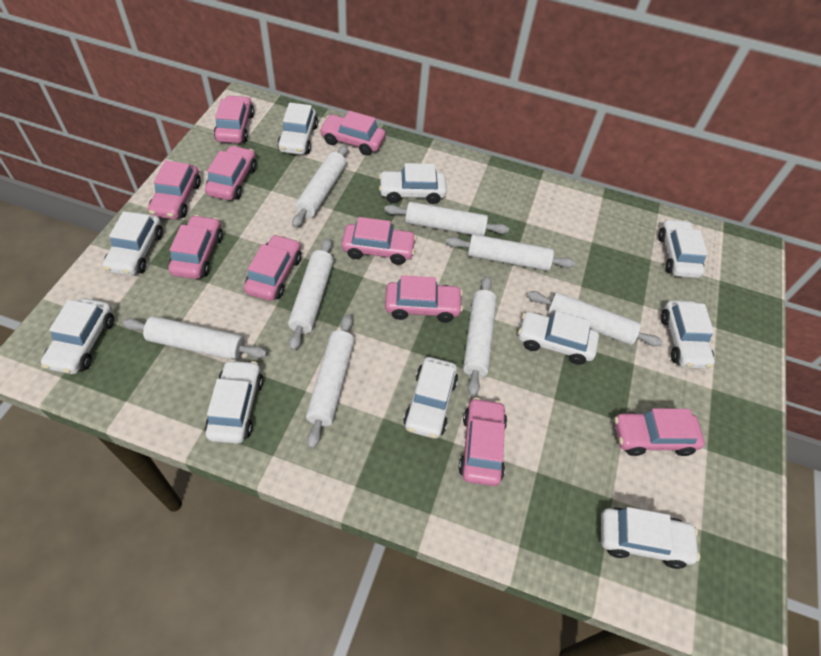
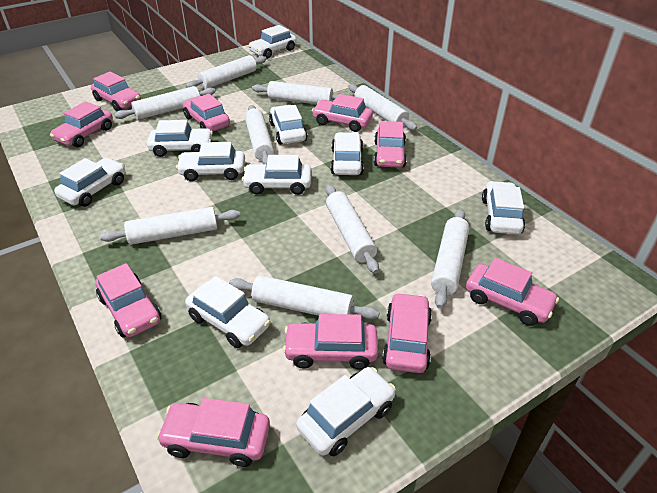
white rolling pin: 8 -> 9

